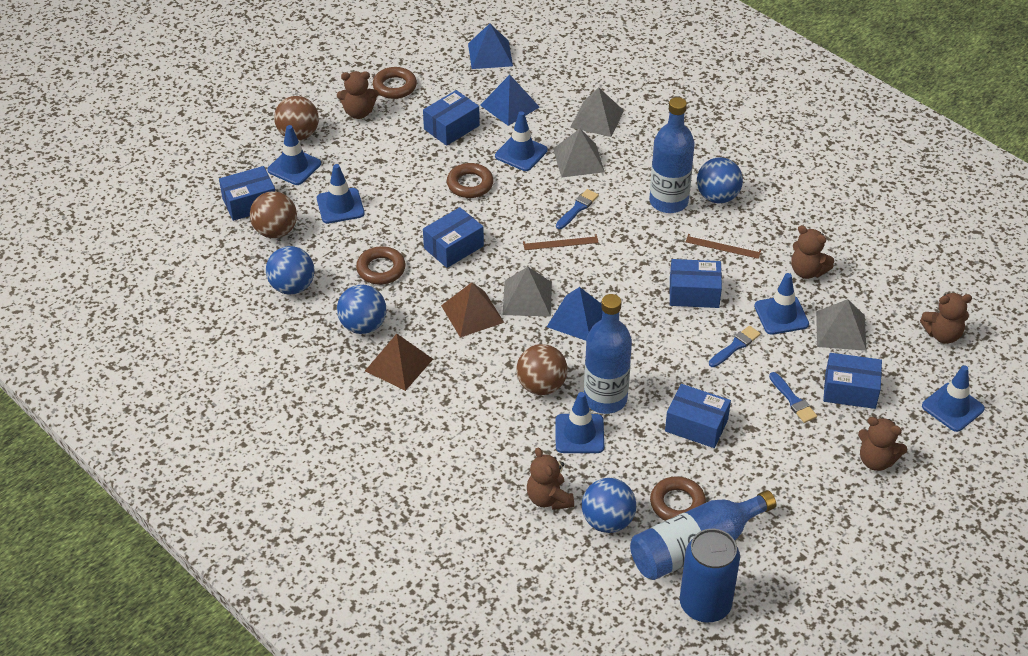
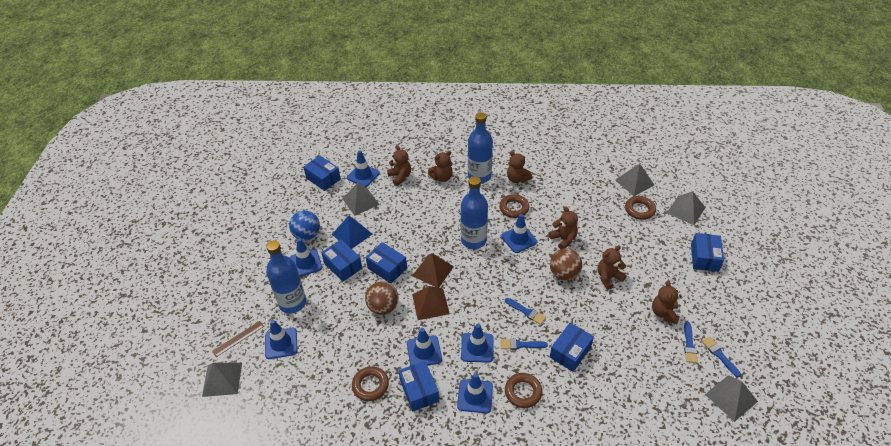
blue ball: 4 -> 1
blue brush: 3 -> 4
blue can: 1 -> 0
blue pyramid: 3 -> 1
blue traffic cone: 6 -> 7
brown ball: 3 -> 2
brown ruler: 2 -> 1
brown teddy bear: 5 -> 6
grey pyramid: 4 -> 5

